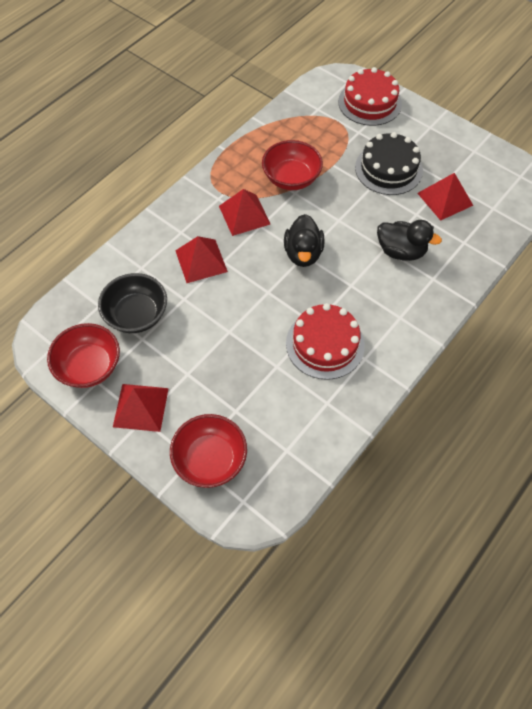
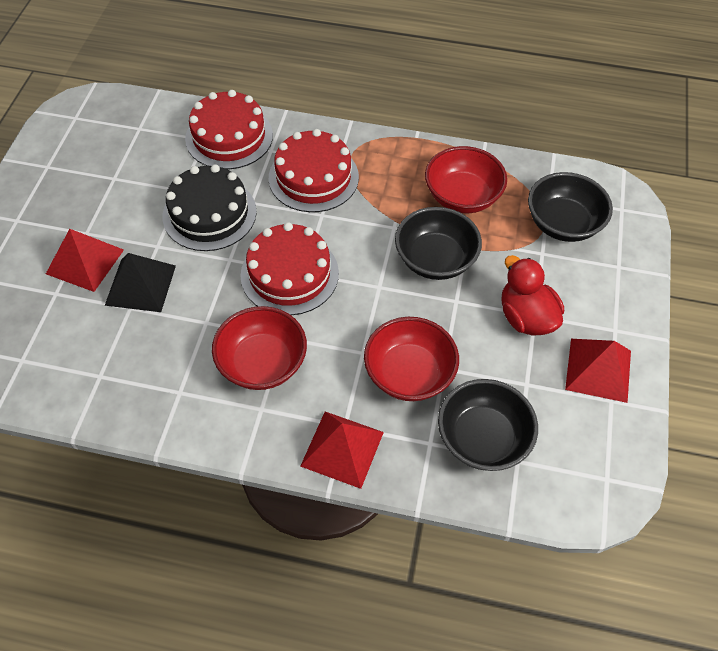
black bowl: 1 -> 3
black duck: 2 -> 0
black pyramid: 0 -> 1
red cake: 2 -> 3
red duck: 0 -> 1
red pyramid: 4 -> 3

